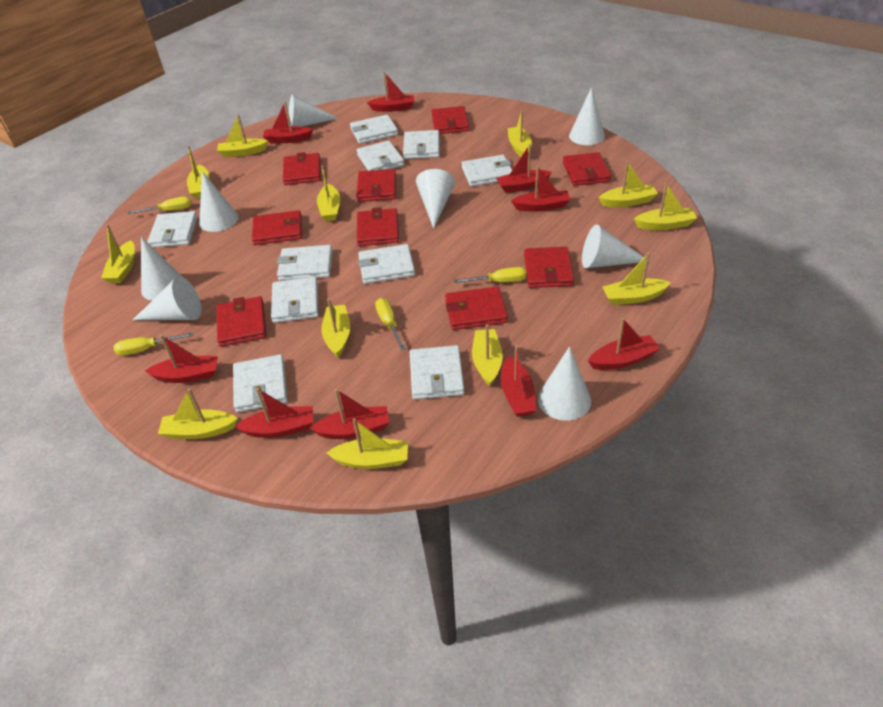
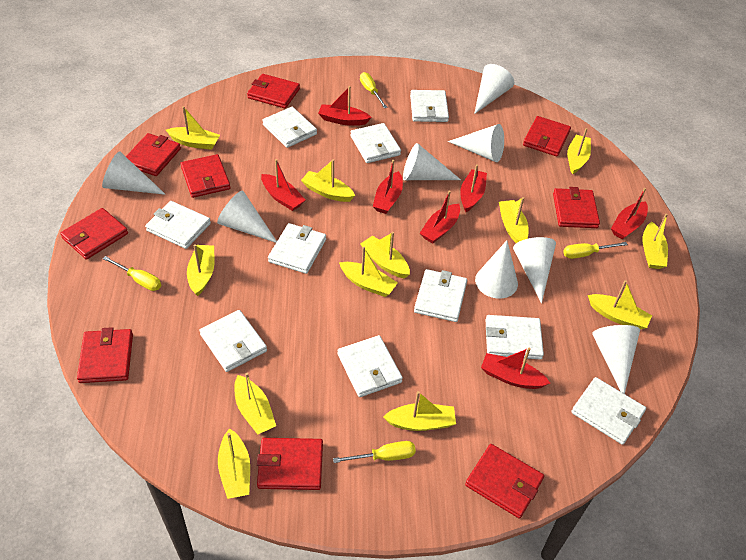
red boat: 9 -> 7

